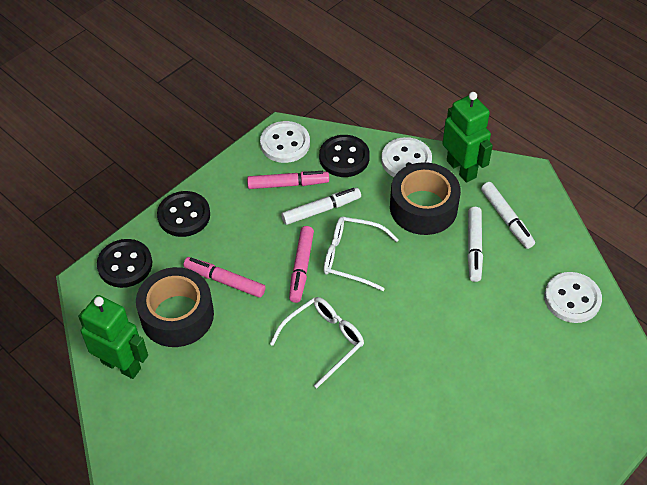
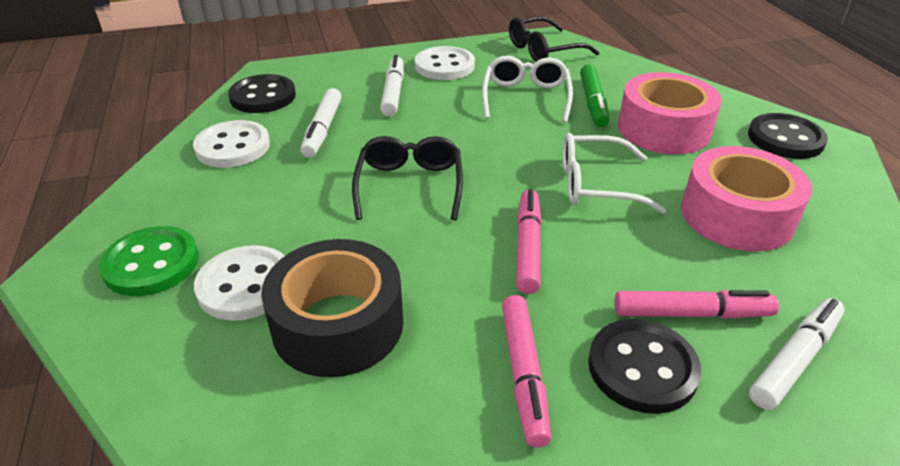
black glasses: 0 -> 2
black tape: 2 -> 1
green button: 0 -> 1
green marker: 0 -> 1
green robot: 2 -> 0
pink tape: 0 -> 2

